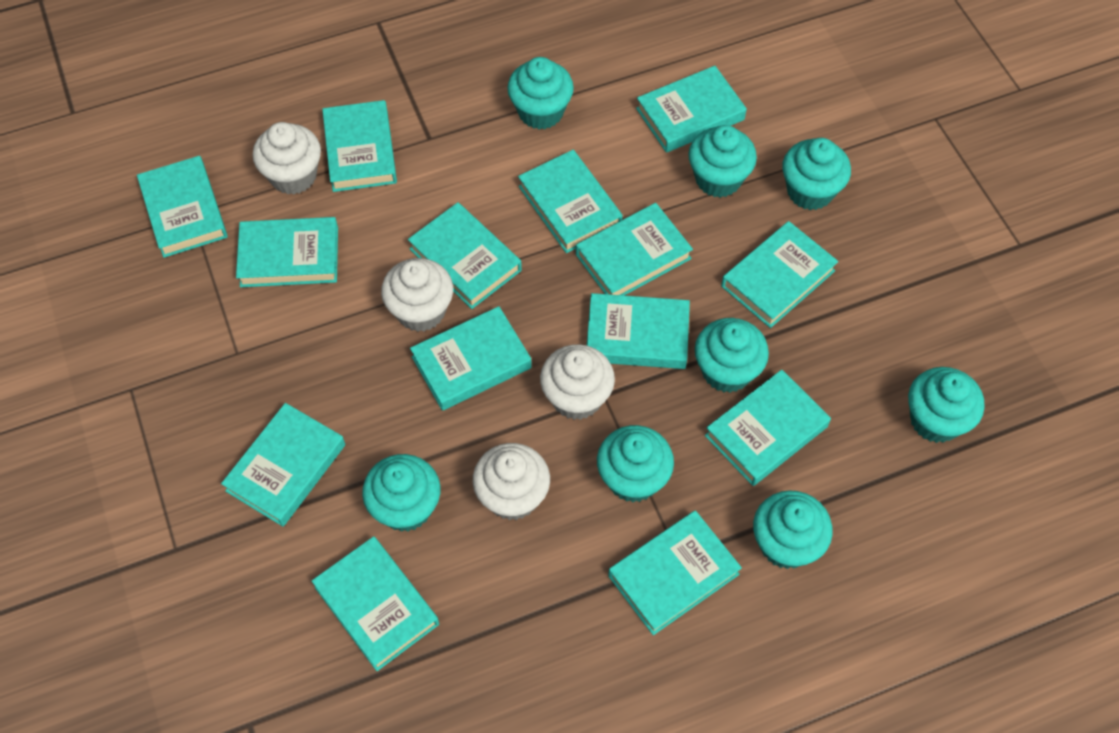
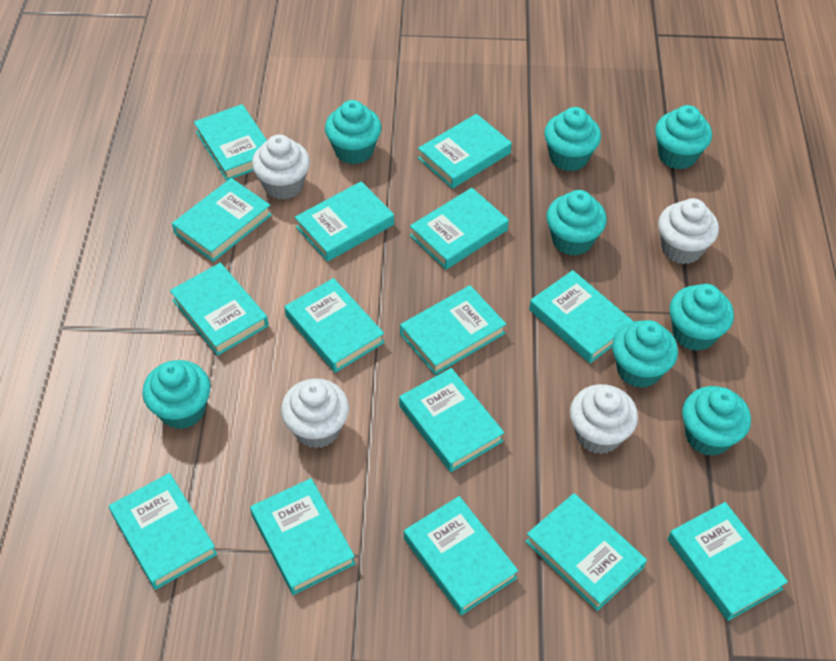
turquoise book: 14 -> 15

